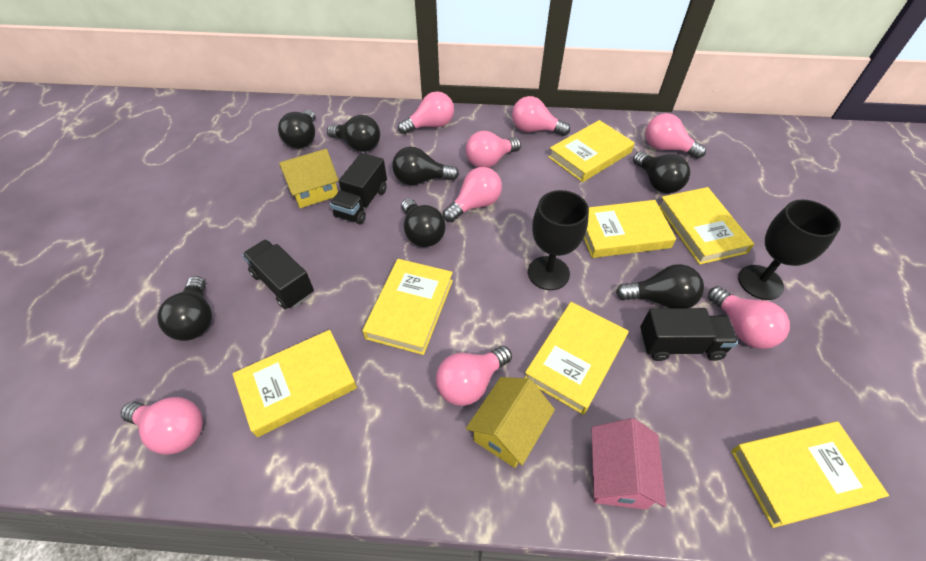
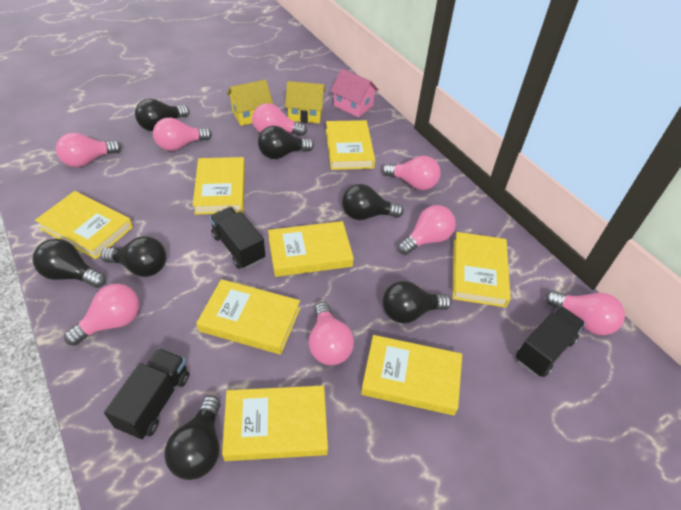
black goblet: 2 -> 0
yellow book: 7 -> 8

